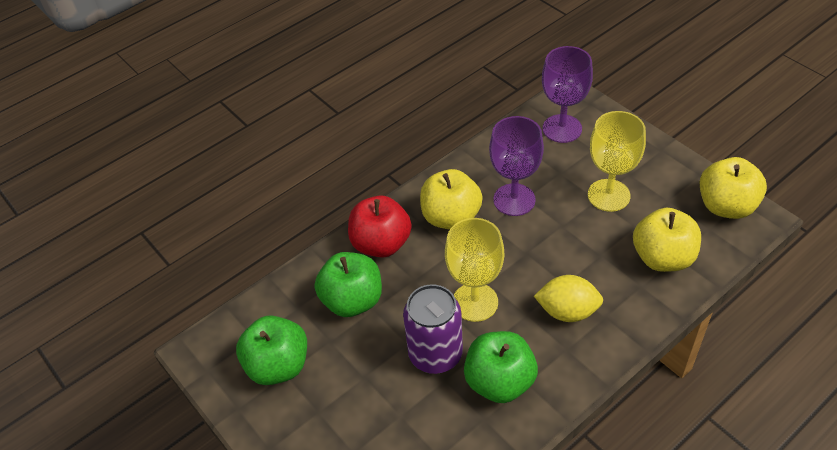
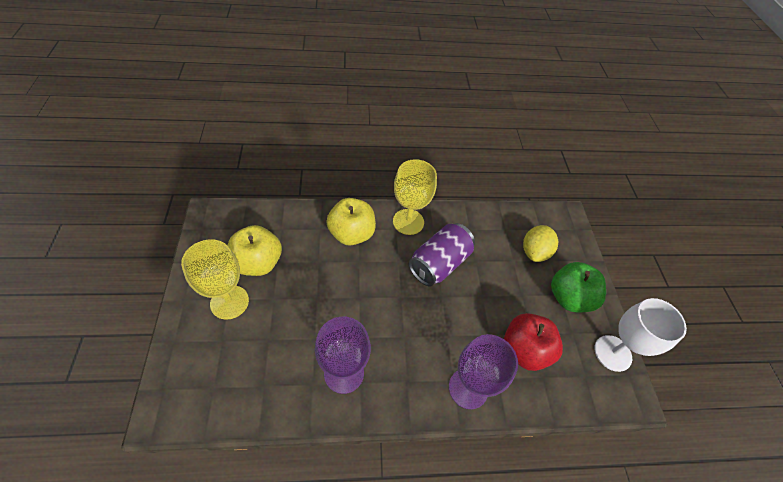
green apple: 3 -> 1
white goblet: 0 -> 1
yellow apple: 3 -> 2

